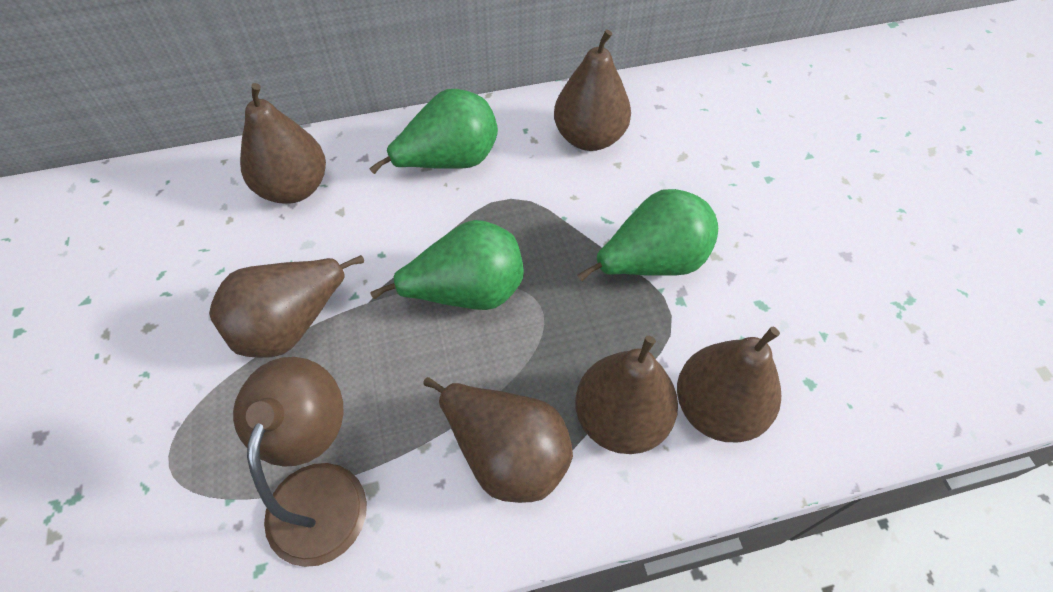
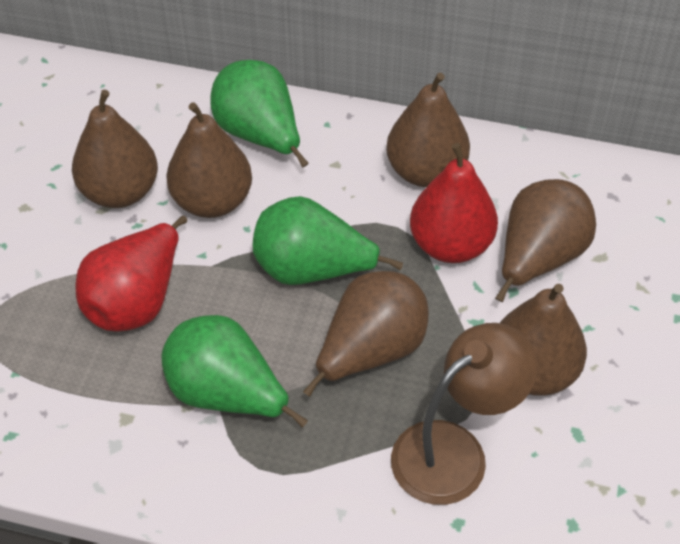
red pear: 0 -> 2

